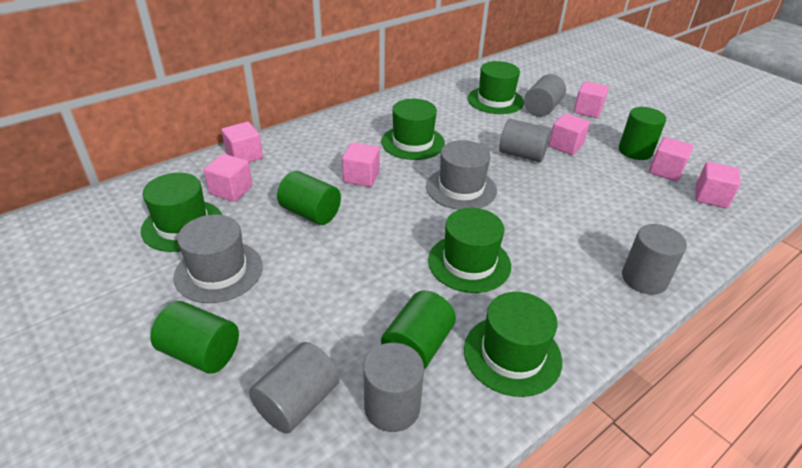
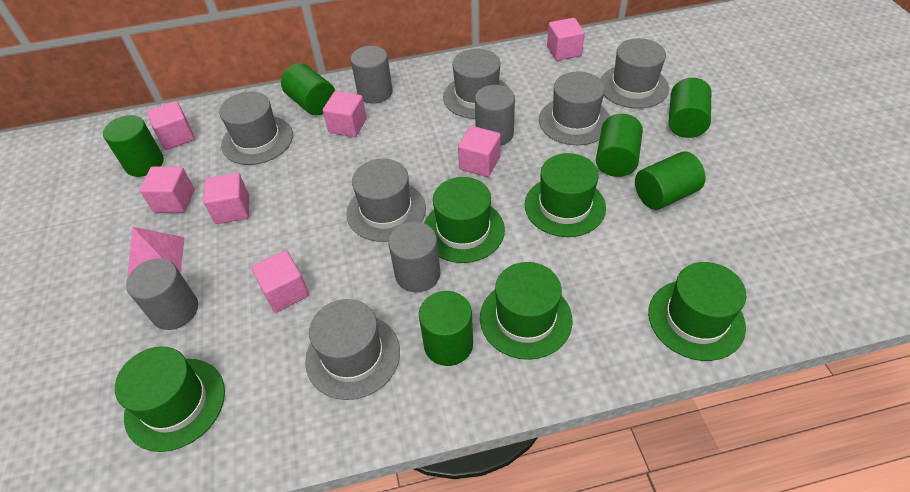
green cylinder: 4 -> 6
grey cylinder: 5 -> 4
grey hat: 2 -> 6
pink pyramid: 0 -> 1

